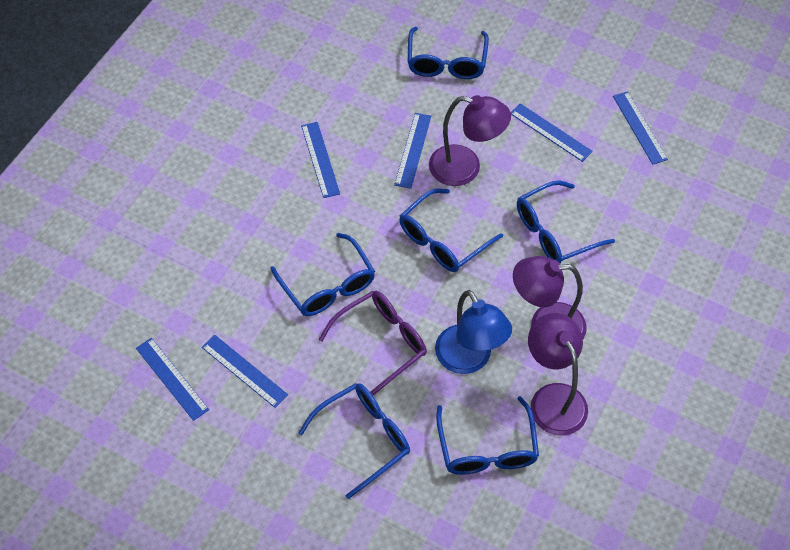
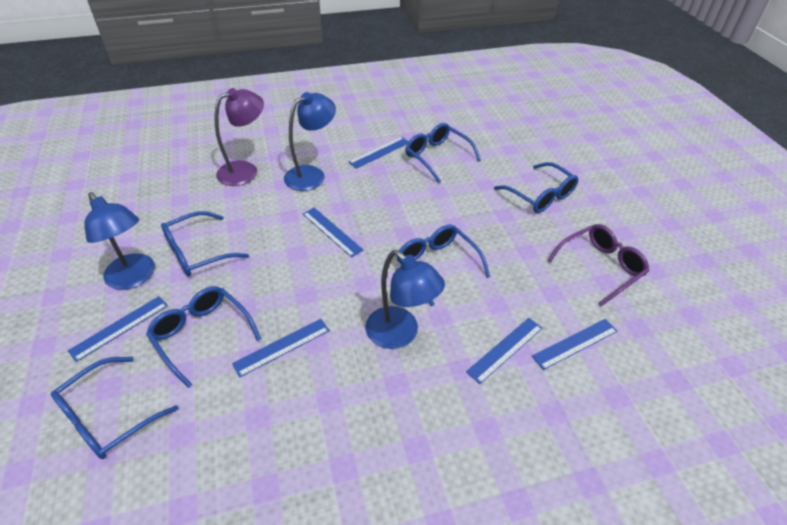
blue lamp: 1 -> 3
purple lamp: 3 -> 1

